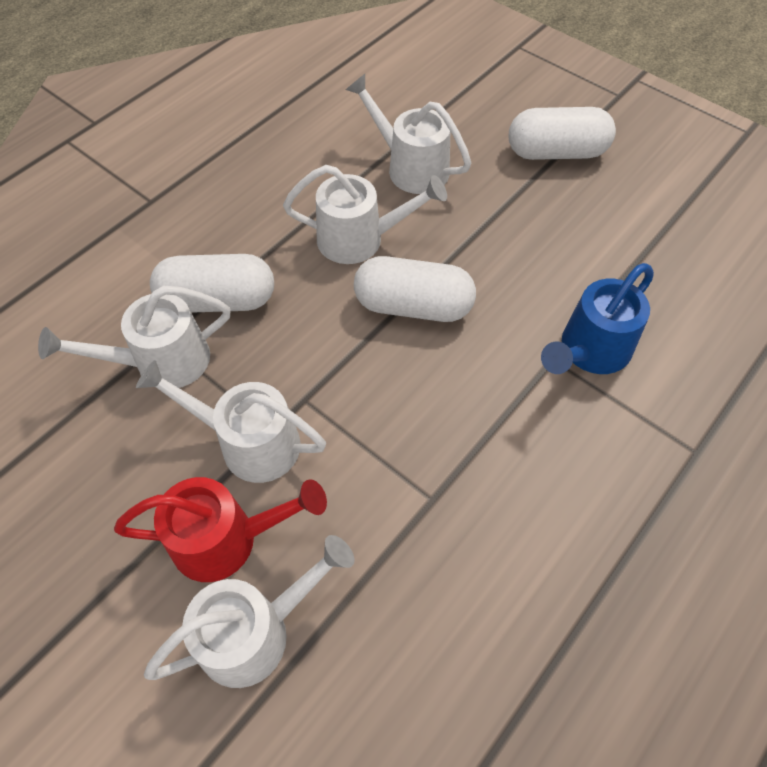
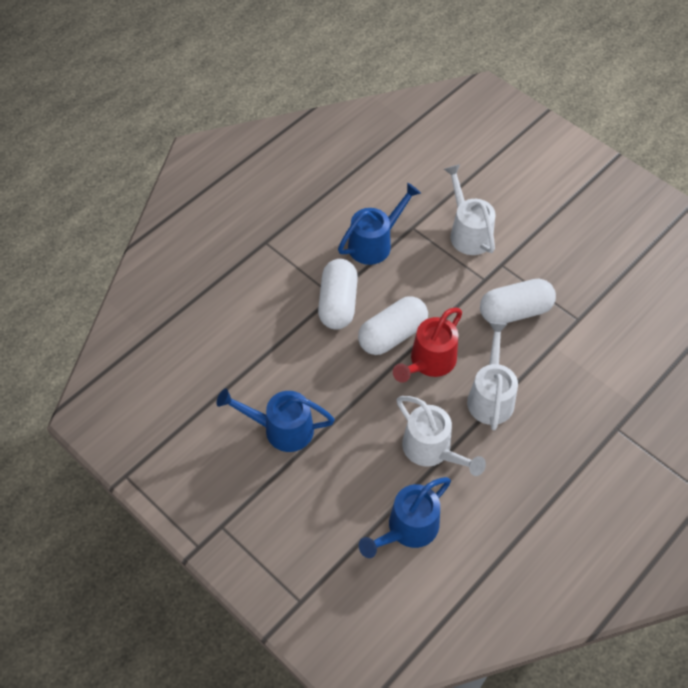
blue watering can: 1 -> 3
white watering can: 5 -> 3

